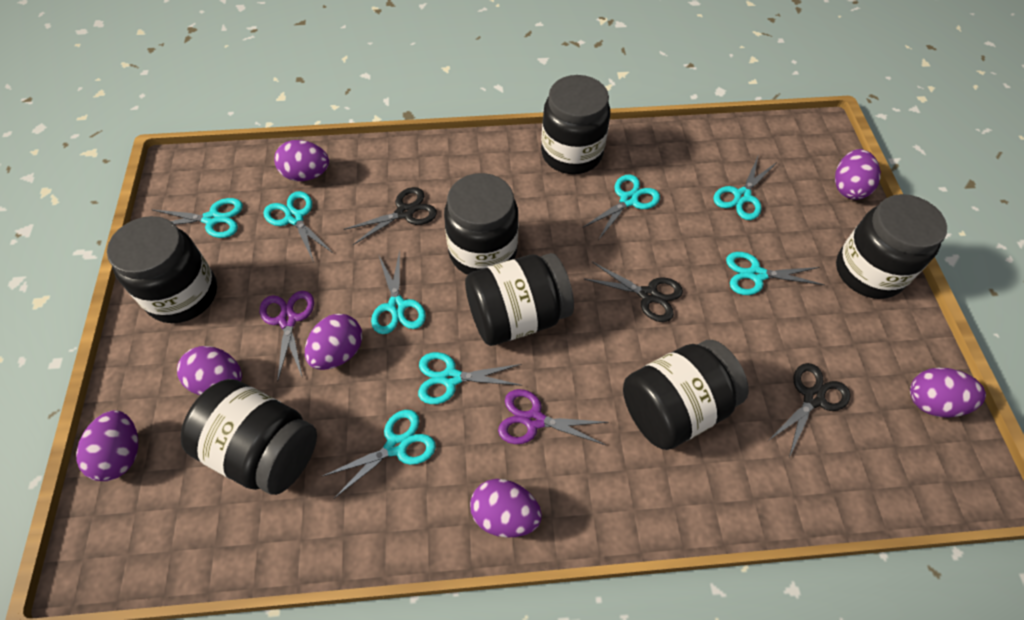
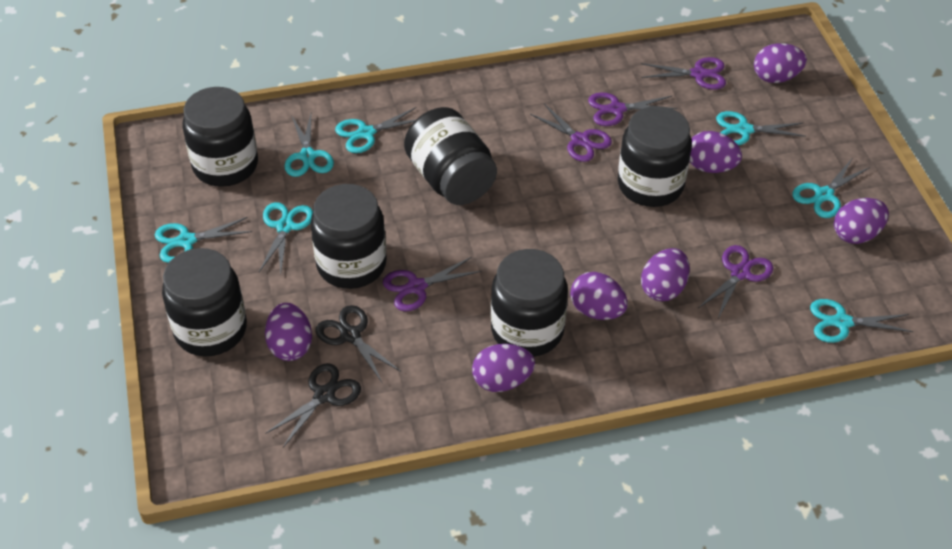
black jar: 7 -> 6
black scissors: 3 -> 2
purple scissors: 2 -> 5
turquoise scissors: 8 -> 7

